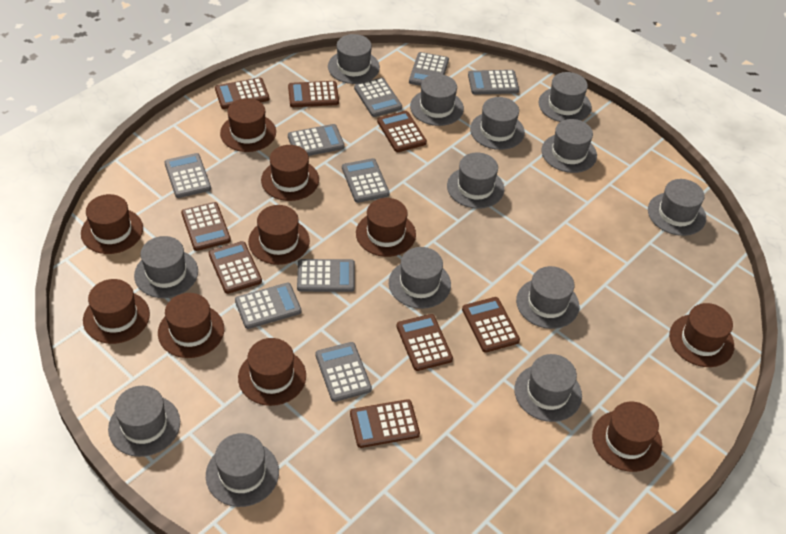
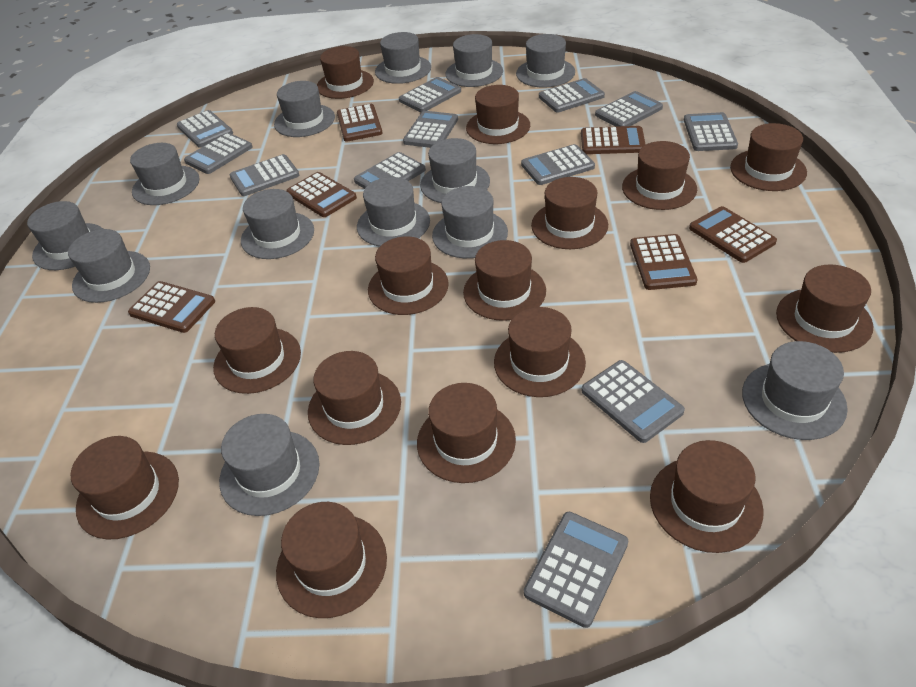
brown calculator: 8 -> 6
brown hat: 10 -> 15
grey calculator: 9 -> 12

